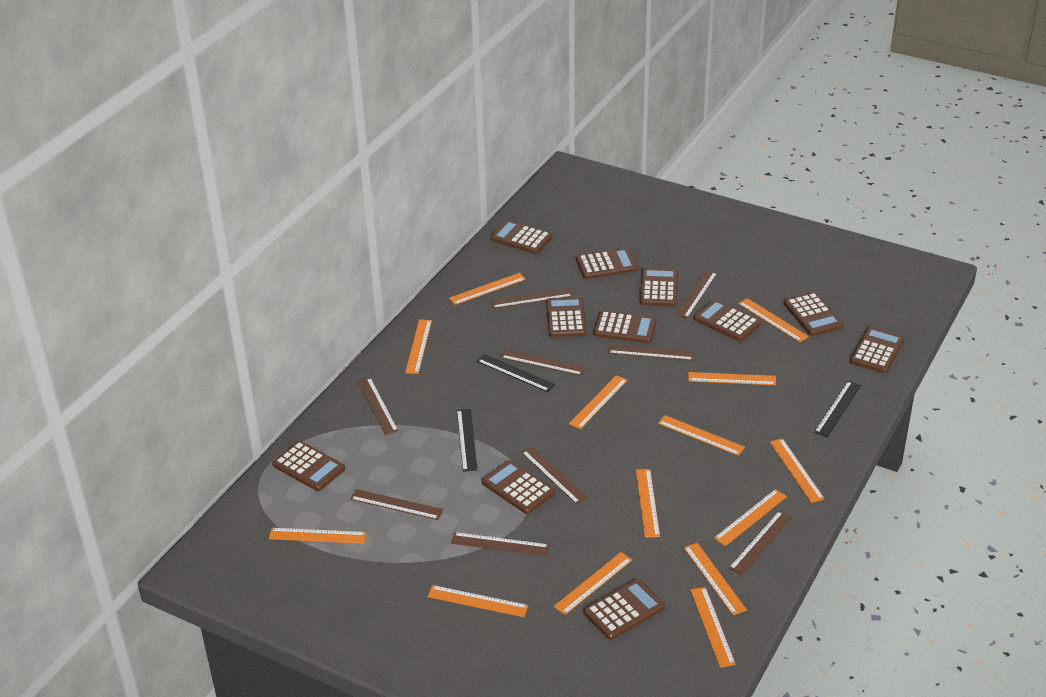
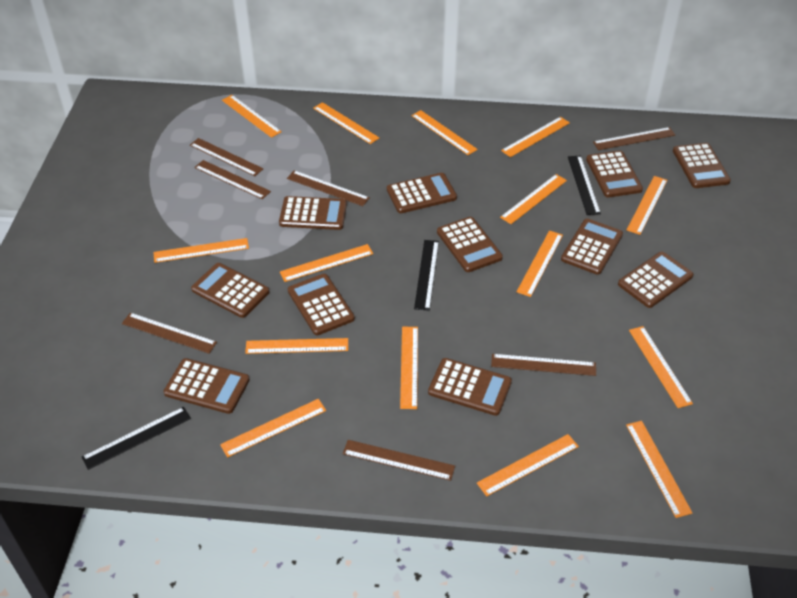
brown ruler: 9 -> 7
orange ruler: 14 -> 15

